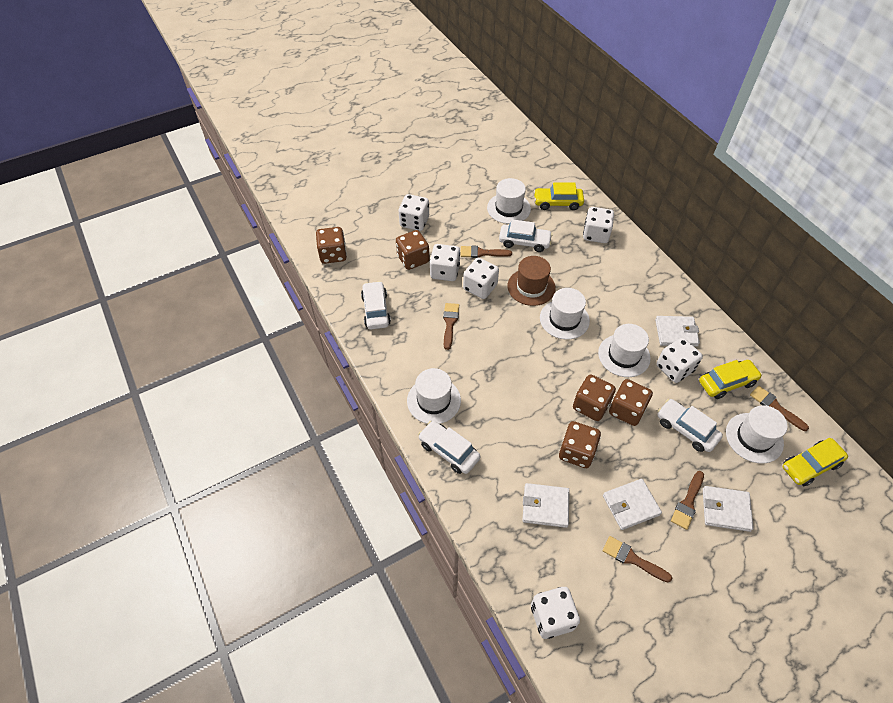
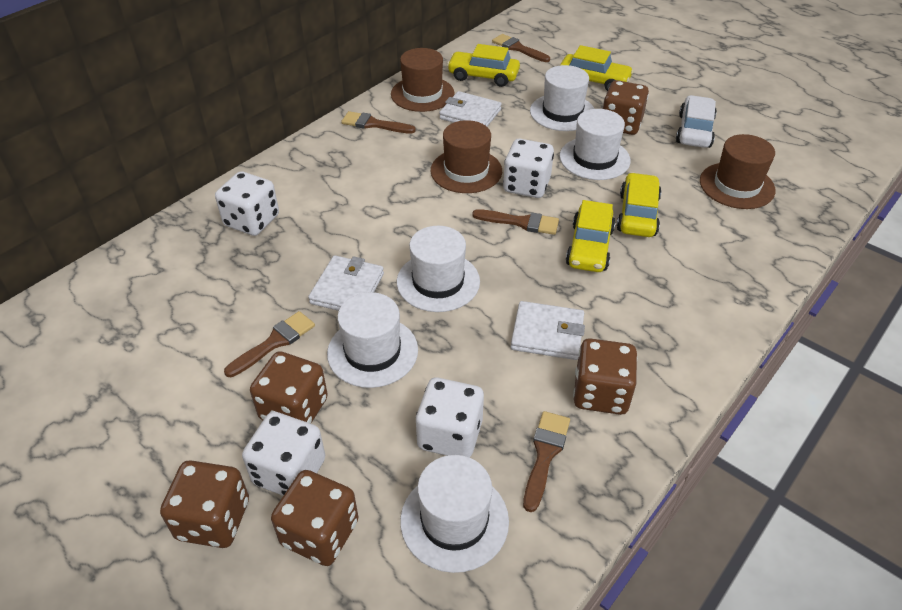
brown hat: 1 -> 3
white car: 4 -> 1
white dice: 6 -> 4
white wallet: 4 -> 3
yellow car: 3 -> 4

